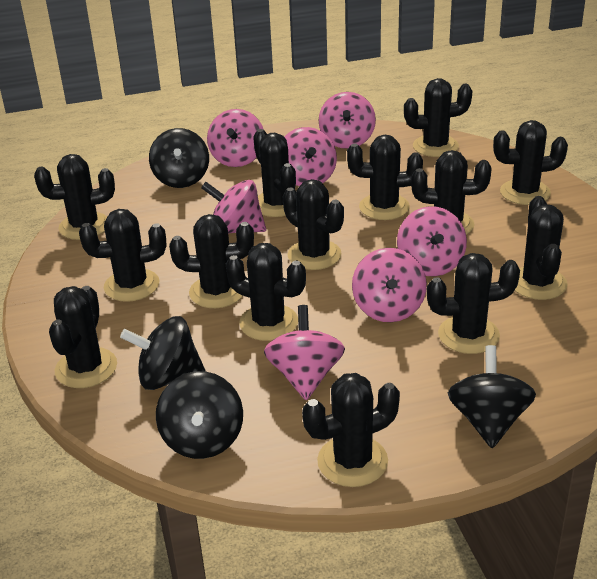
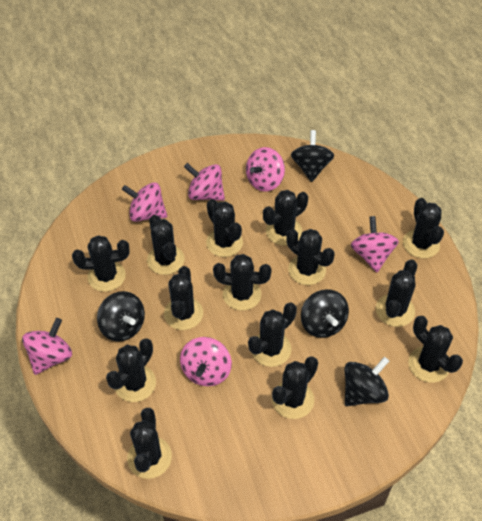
pink spinning top: 7 -> 6

